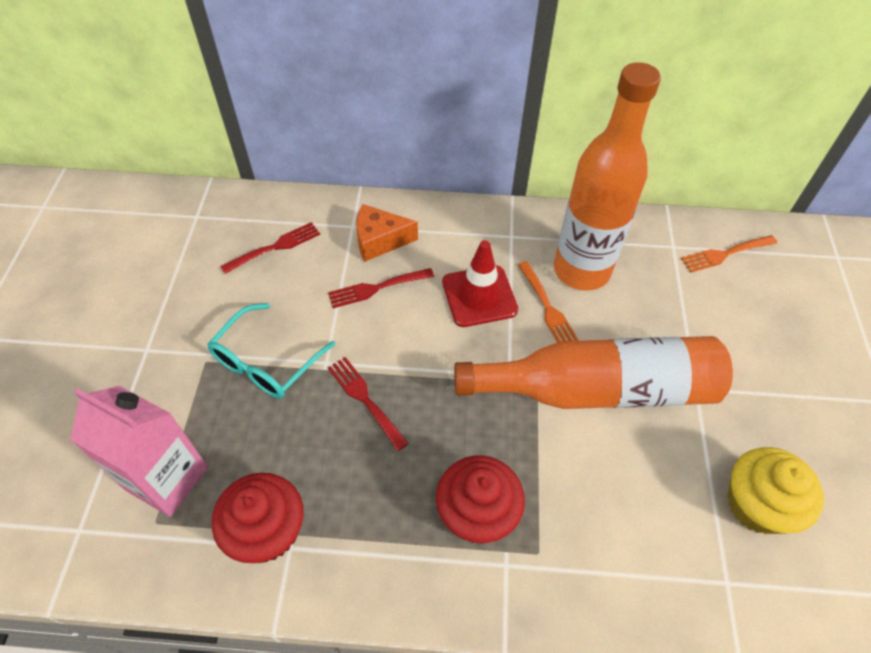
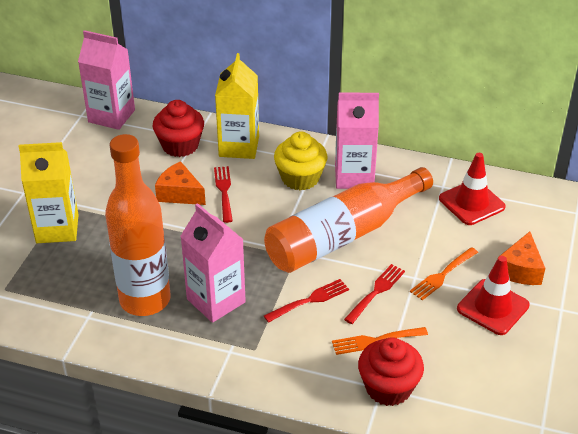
orange cheese: 1 -> 2
pink carton: 1 -> 3
red traffic cone: 1 -> 2
turquoise glasses: 1 -> 0
yellow carton: 0 -> 2

